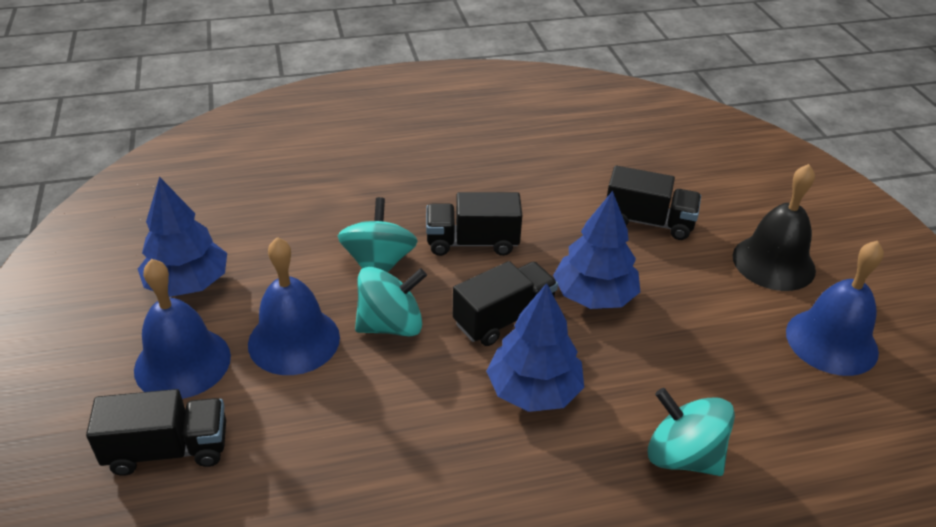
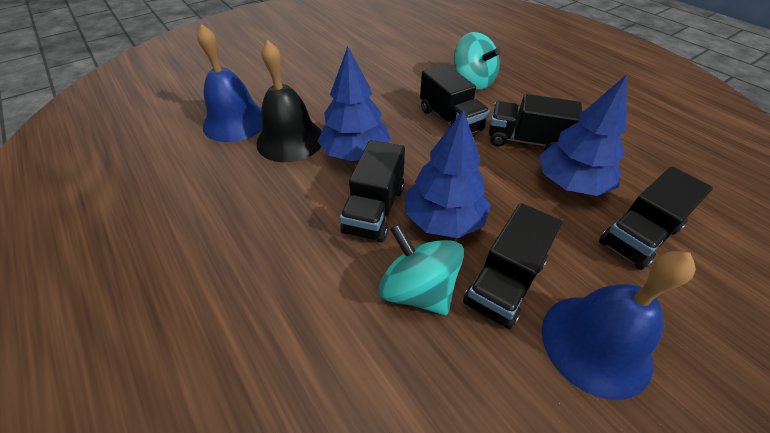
black truck: 4 -> 5
blue bell: 3 -> 2
turquoise spinning top: 3 -> 2

